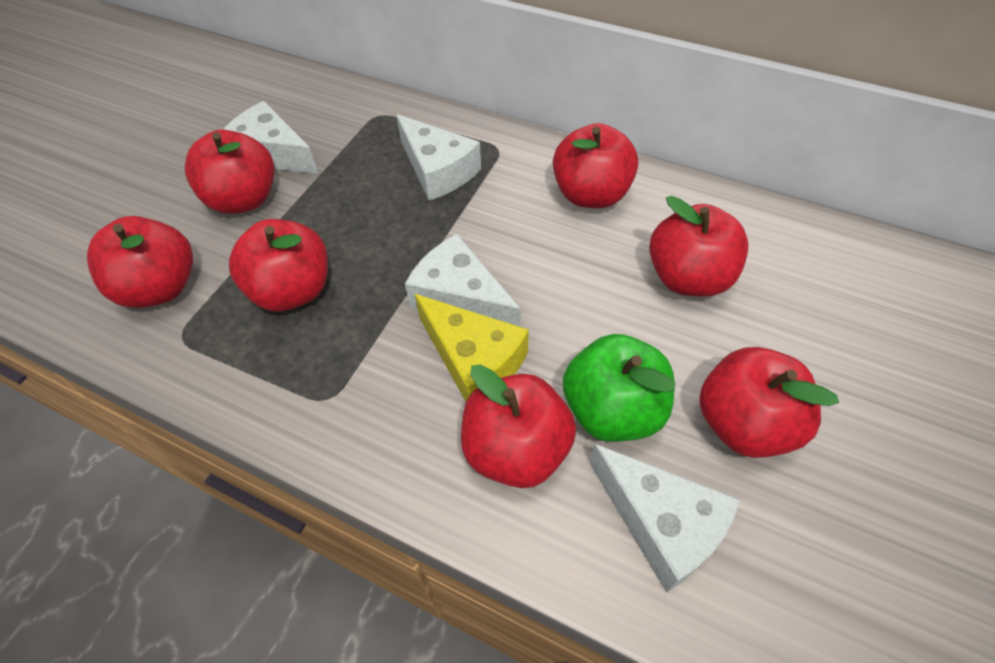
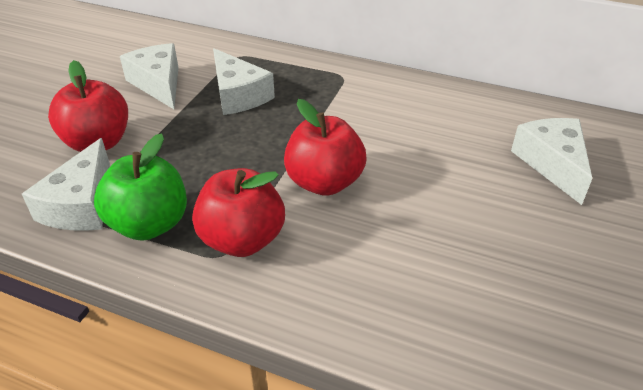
red apple: 7 -> 3
yellow cheese: 1 -> 0

